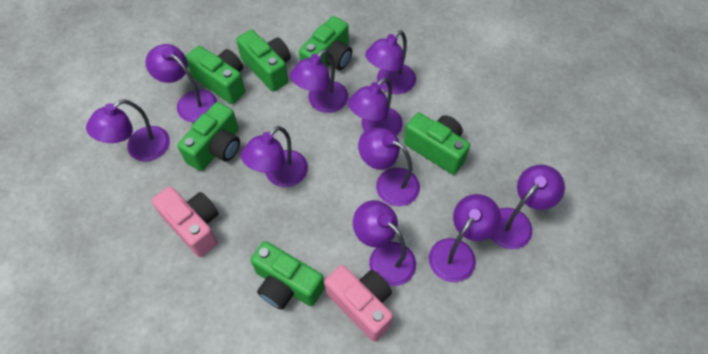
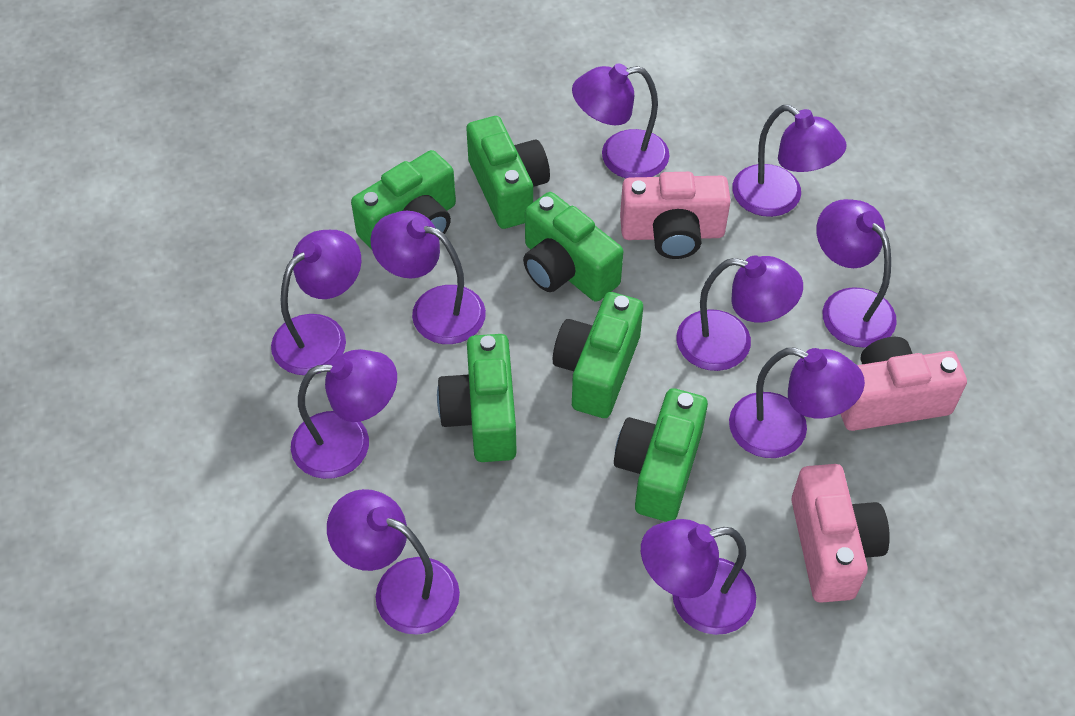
pink camera: 2 -> 3

